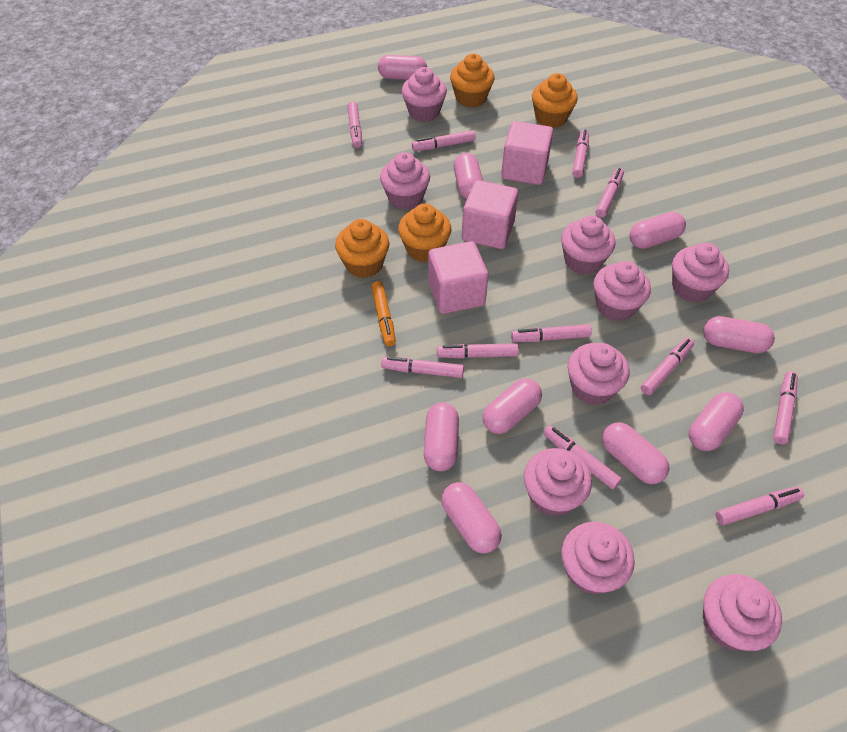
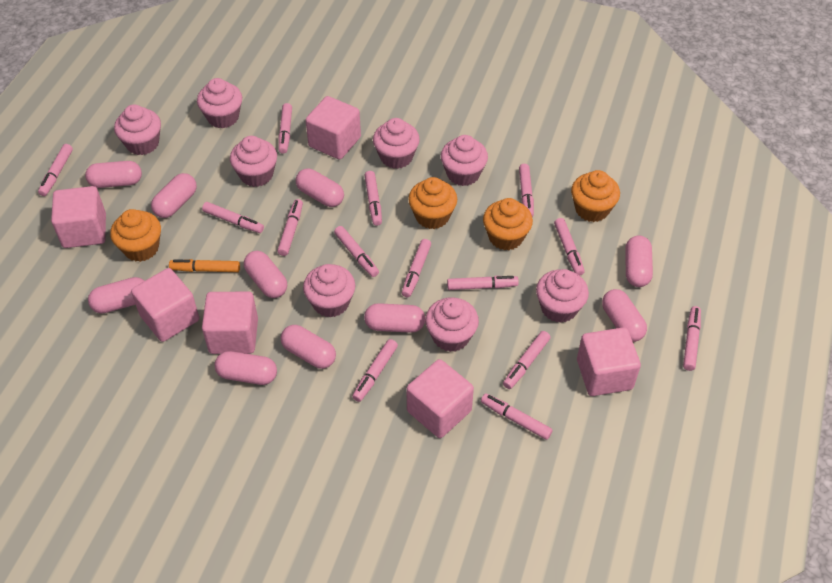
pink capsule: 9 -> 10
pink cube: 3 -> 6
pink cupcake: 9 -> 8
pink marker: 11 -> 14

